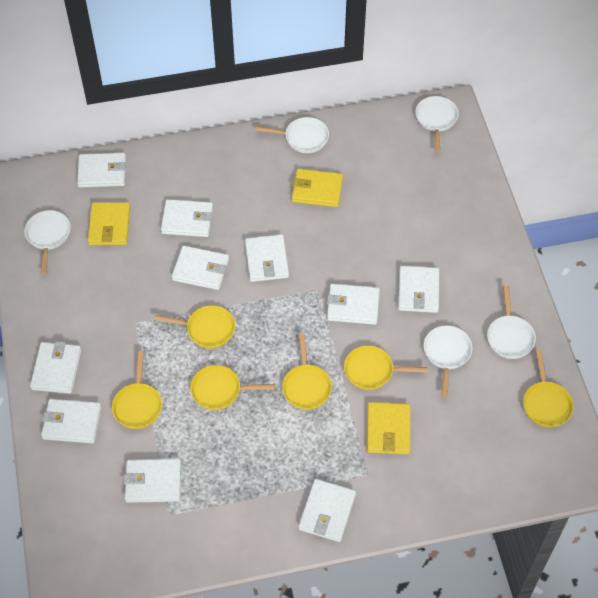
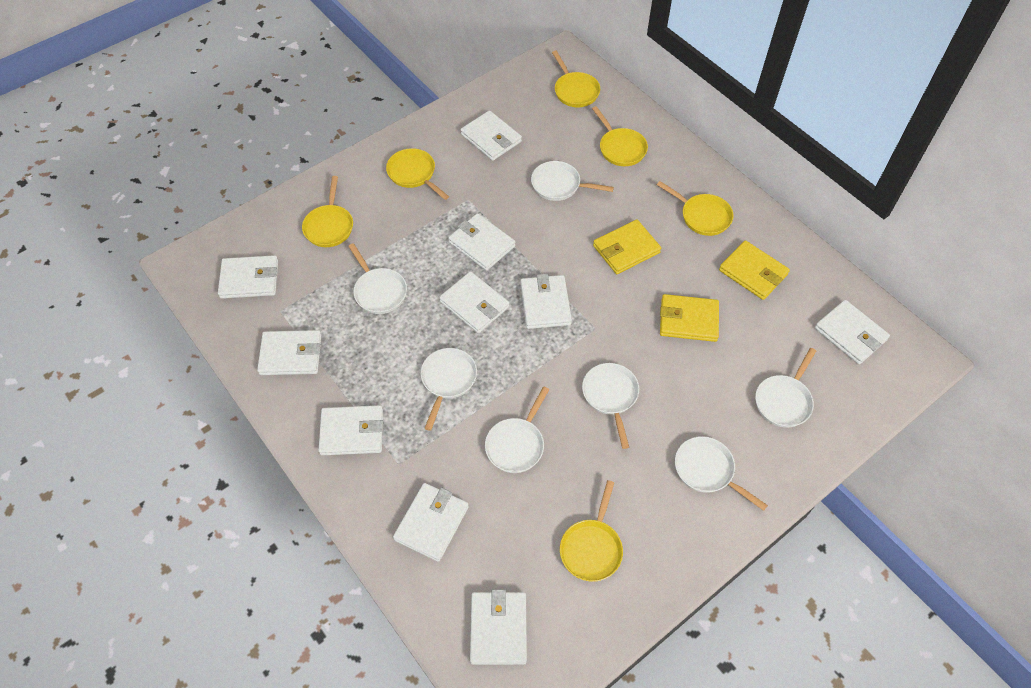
white pan: 5 -> 7

